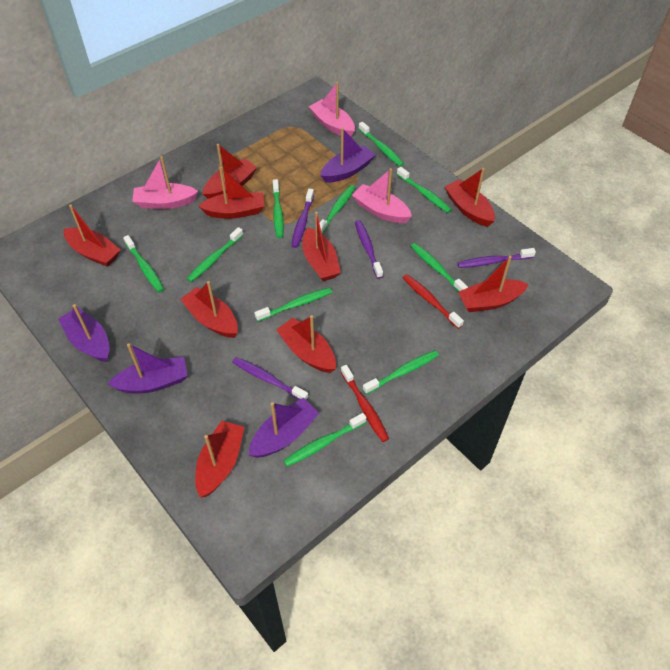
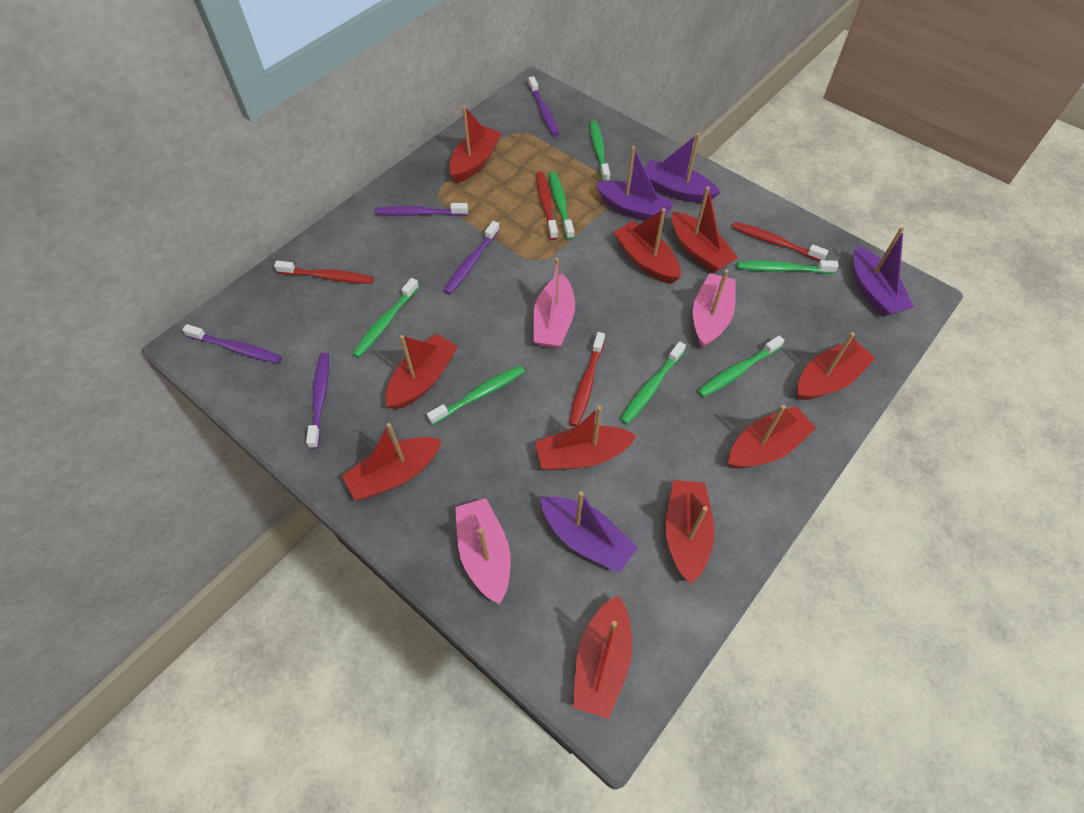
green toothbrush: 10 -> 7
purple toothbrush: 4 -> 5
red boat: 9 -> 10
red toothbrush: 2 -> 4

